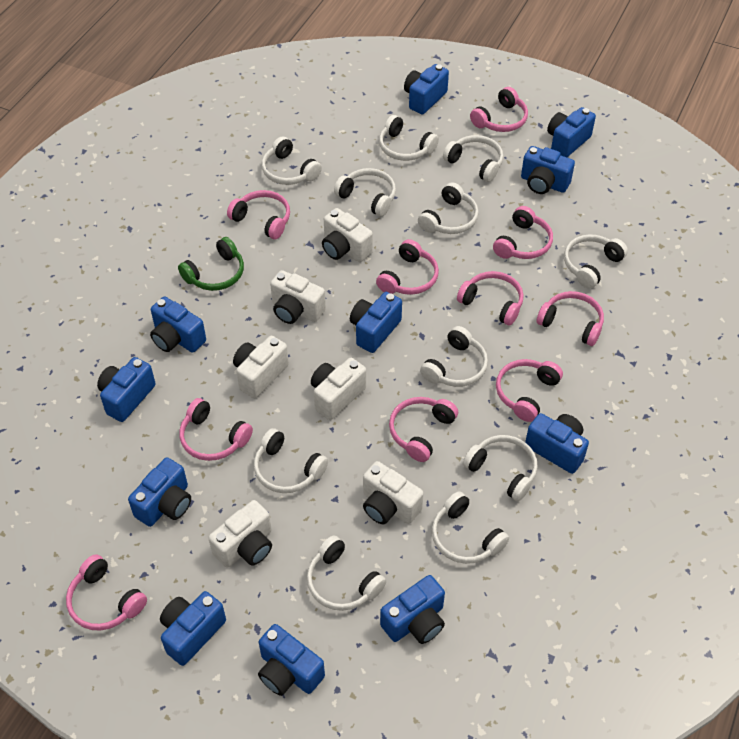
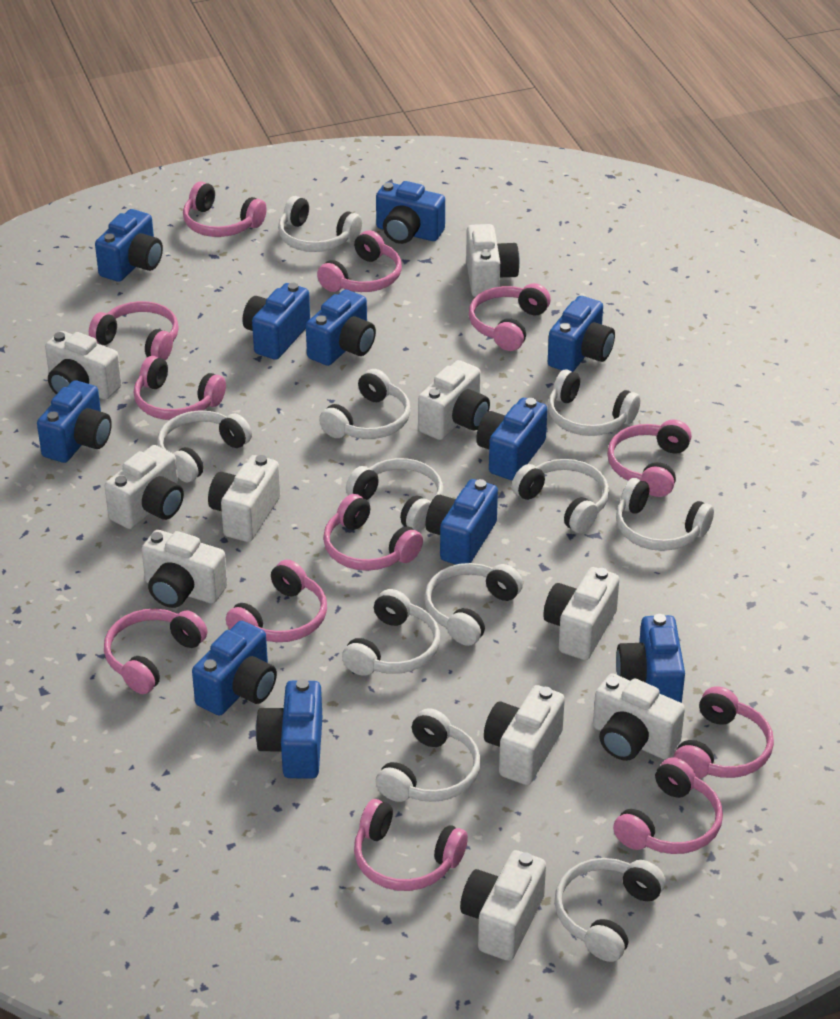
green headphones: 1 -> 0
pink headphones: 10 -> 12
white camera: 6 -> 10

